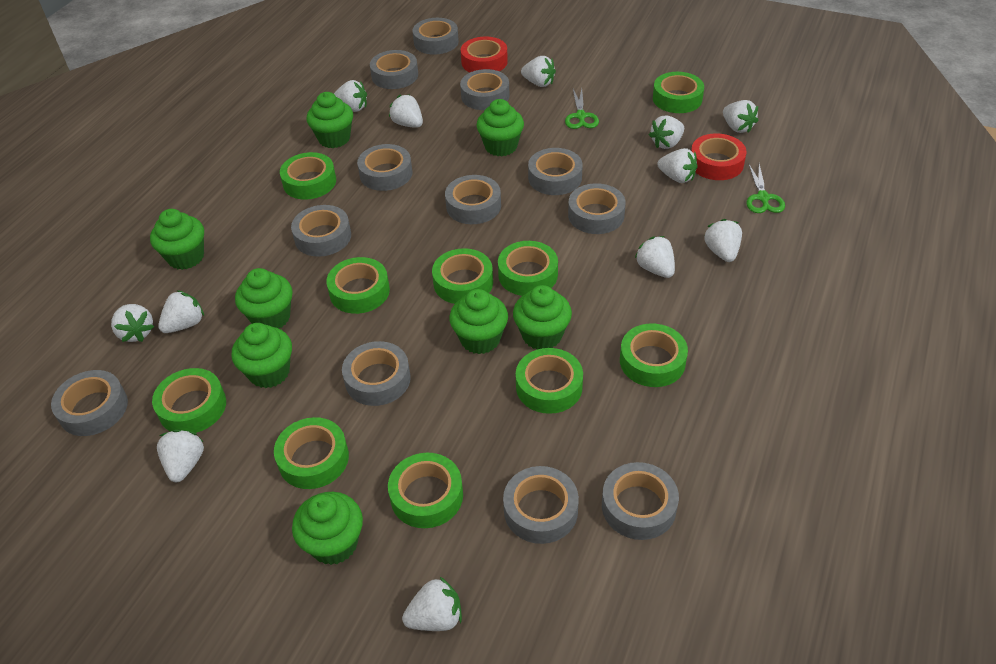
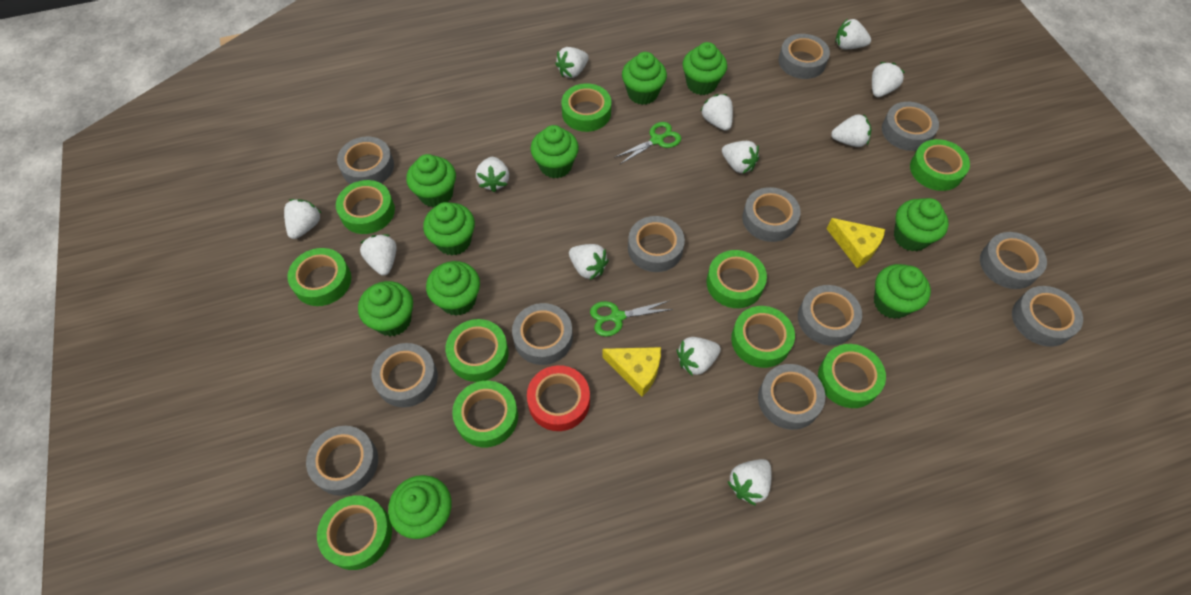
green cupcake: 8 -> 10
red tape: 2 -> 1
yellow cheese: 0 -> 2

